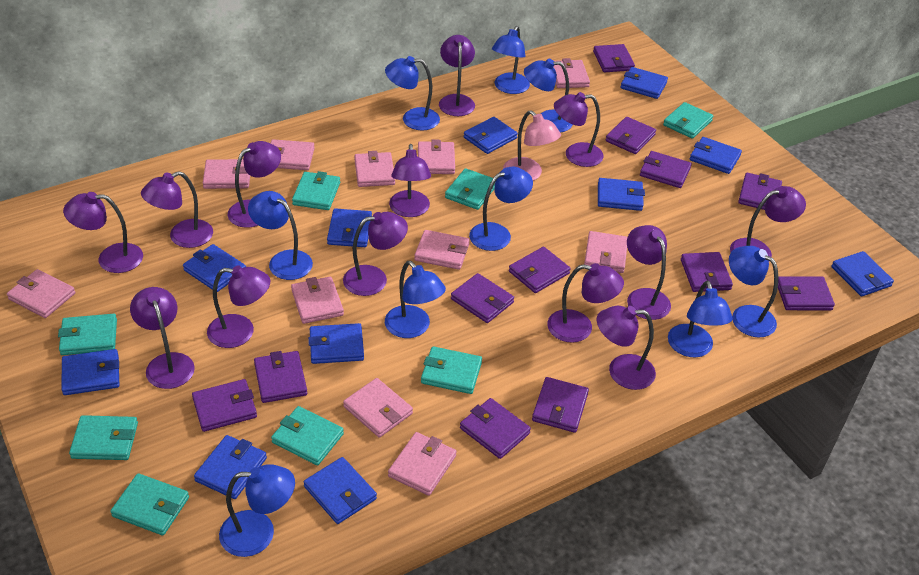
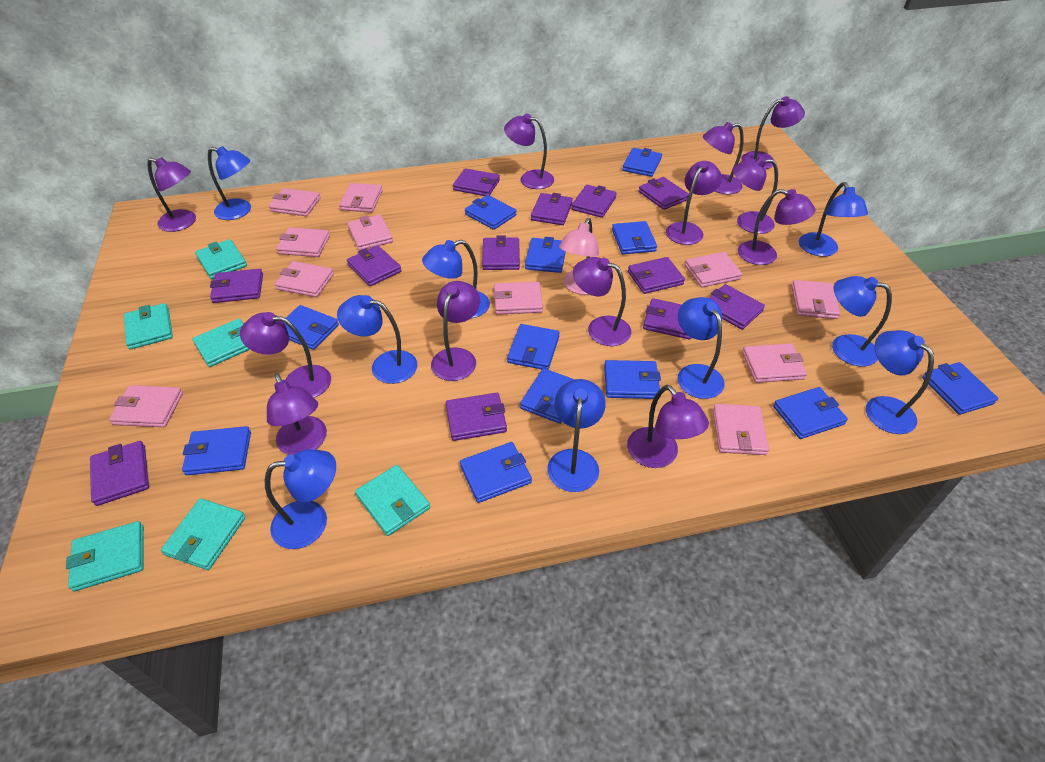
blue wallet: 11 -> 12
purple lamp: 13 -> 12
turquoise wallet: 8 -> 6

